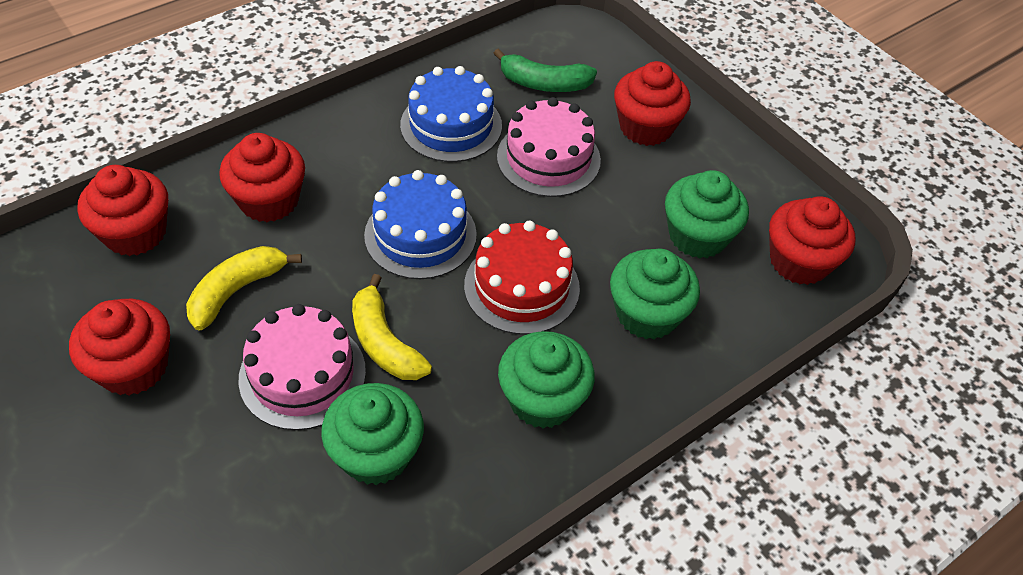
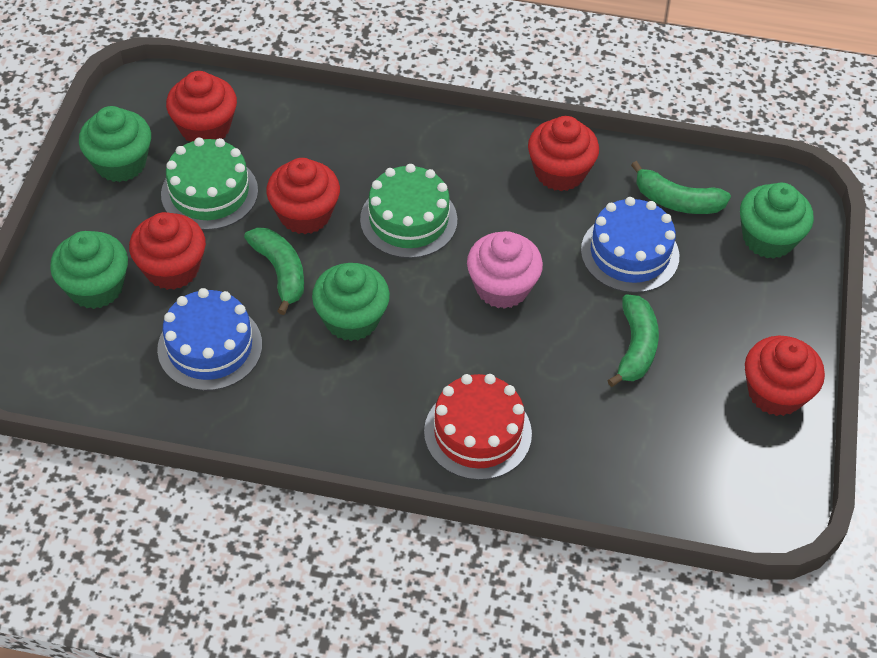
green banana: 1 -> 3
green cake: 0 -> 2
pink cake: 2 -> 0
pink cupcake: 0 -> 1
yellow banana: 2 -> 0

